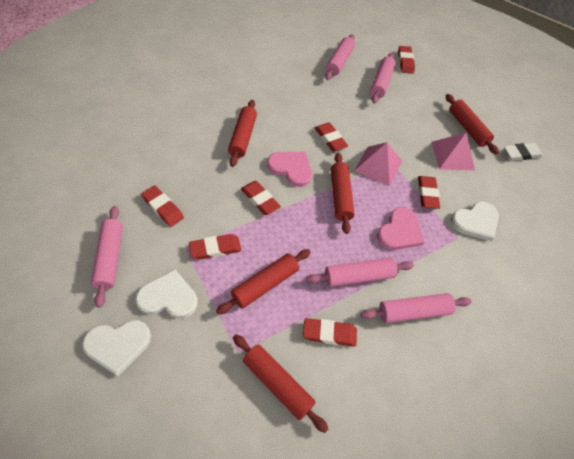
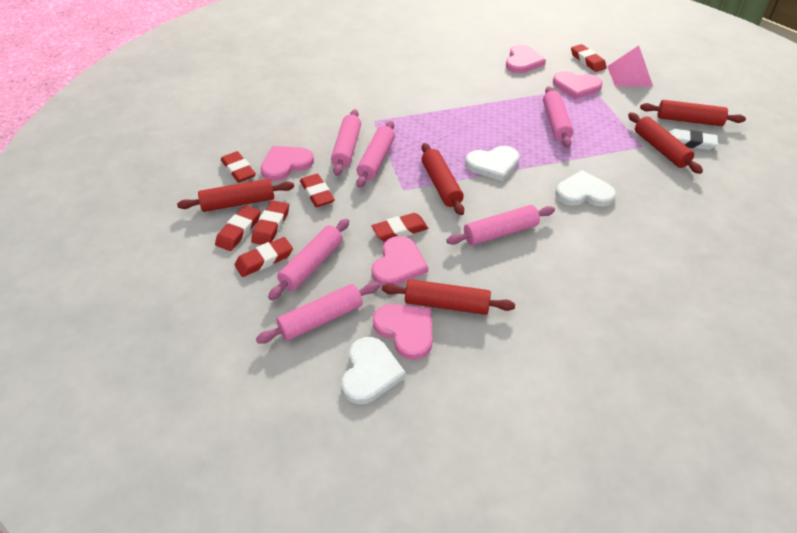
pink heart: 2 -> 5
pink pyramid: 2 -> 1
pink rolling pin: 5 -> 6

